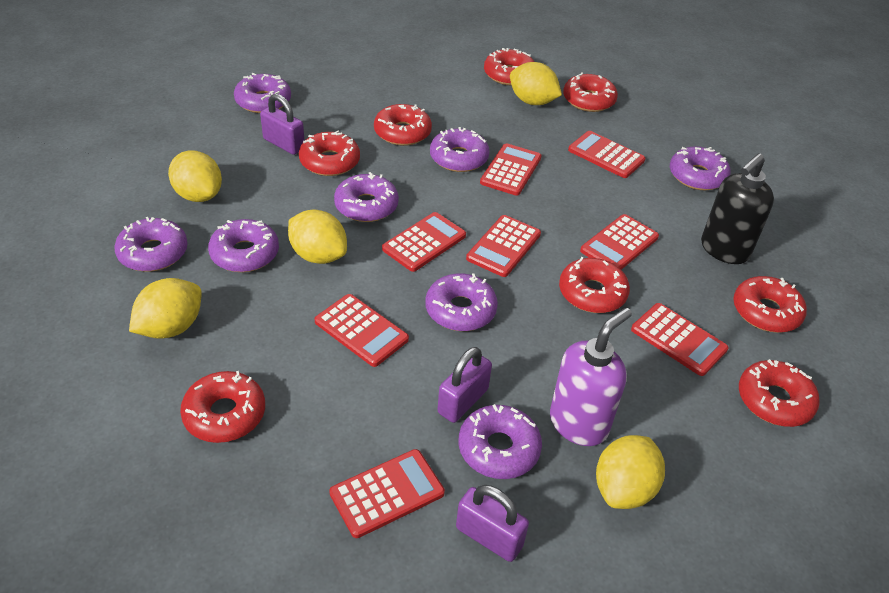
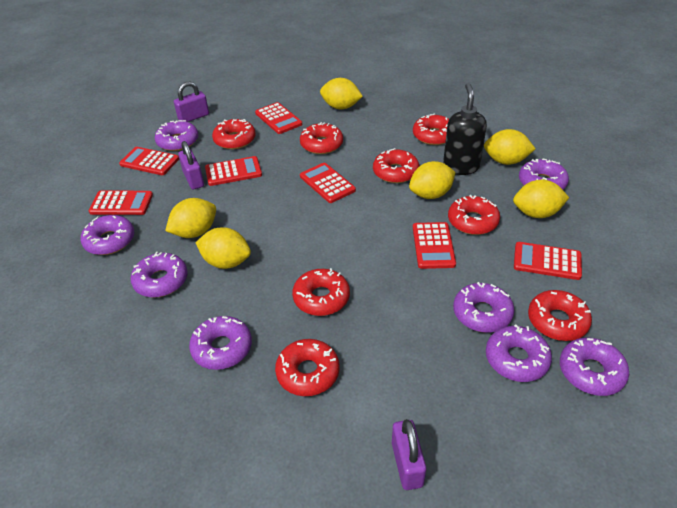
purple soap dispenser: 1 -> 0
red calculator: 8 -> 7
yellow lemon: 5 -> 6

